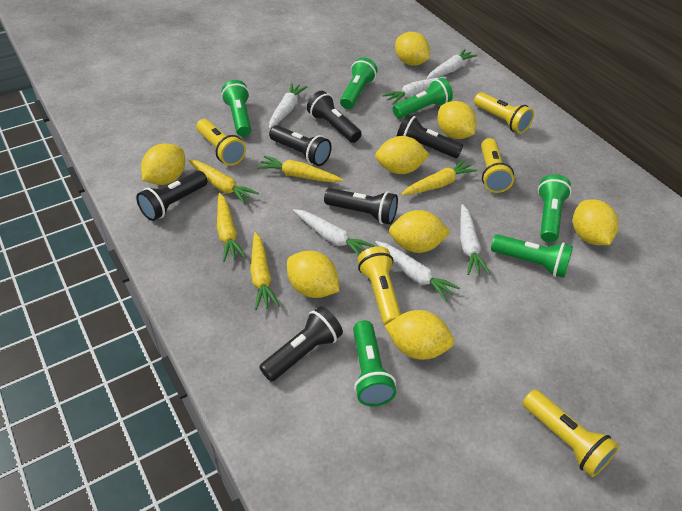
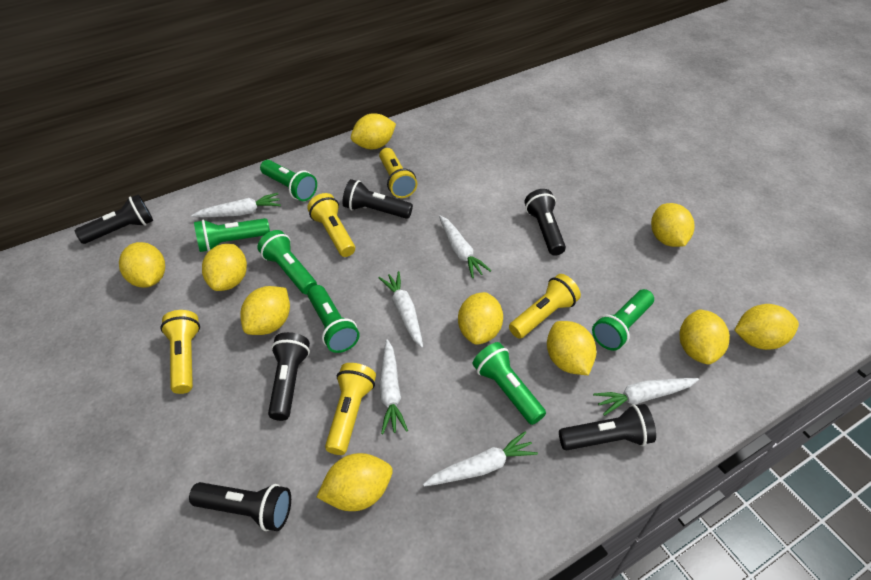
yellow carrot: 5 -> 0
yellow lemon: 8 -> 10

